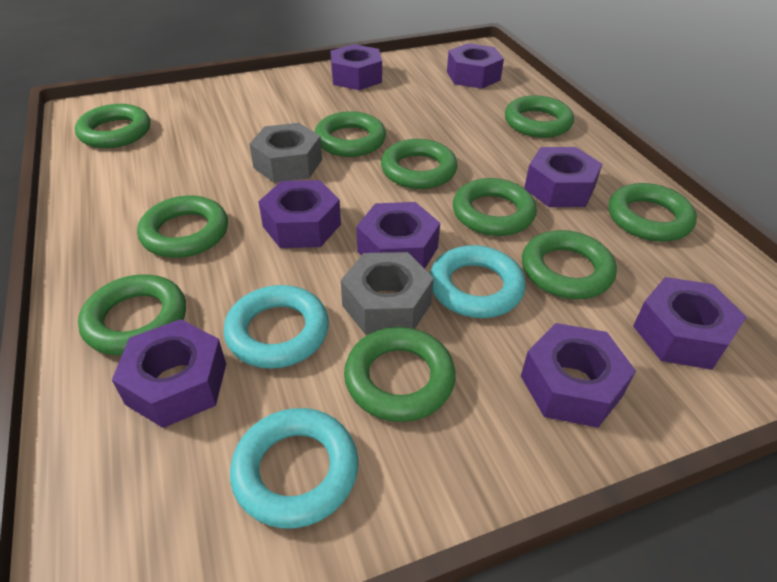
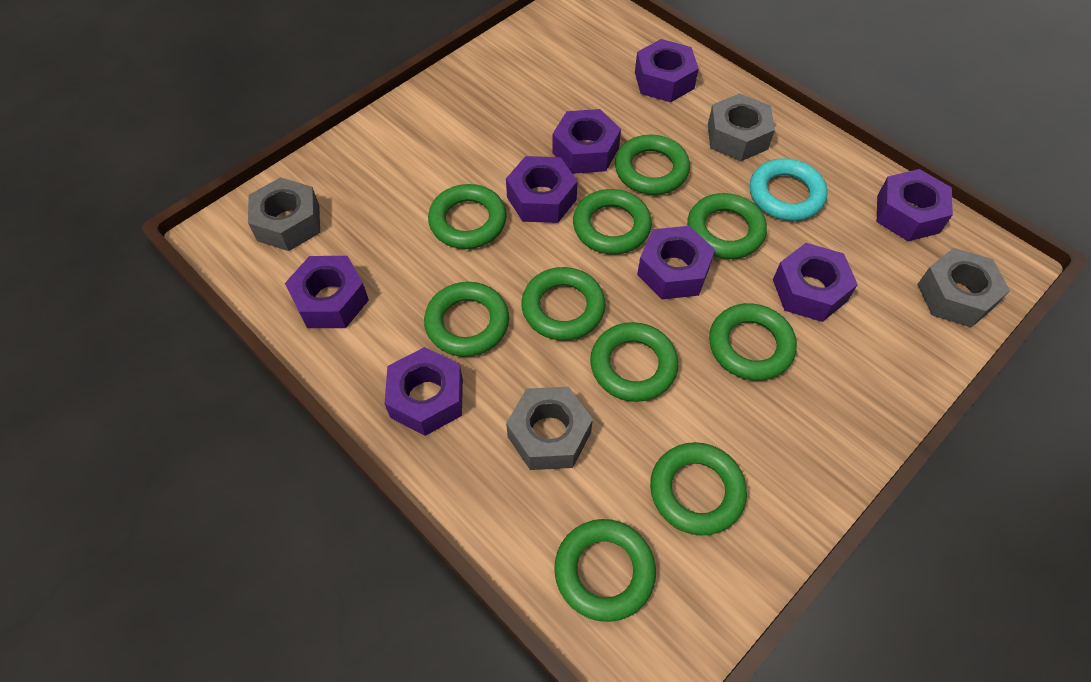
grey nut: 2 -> 4
turquoise ring: 3 -> 1

